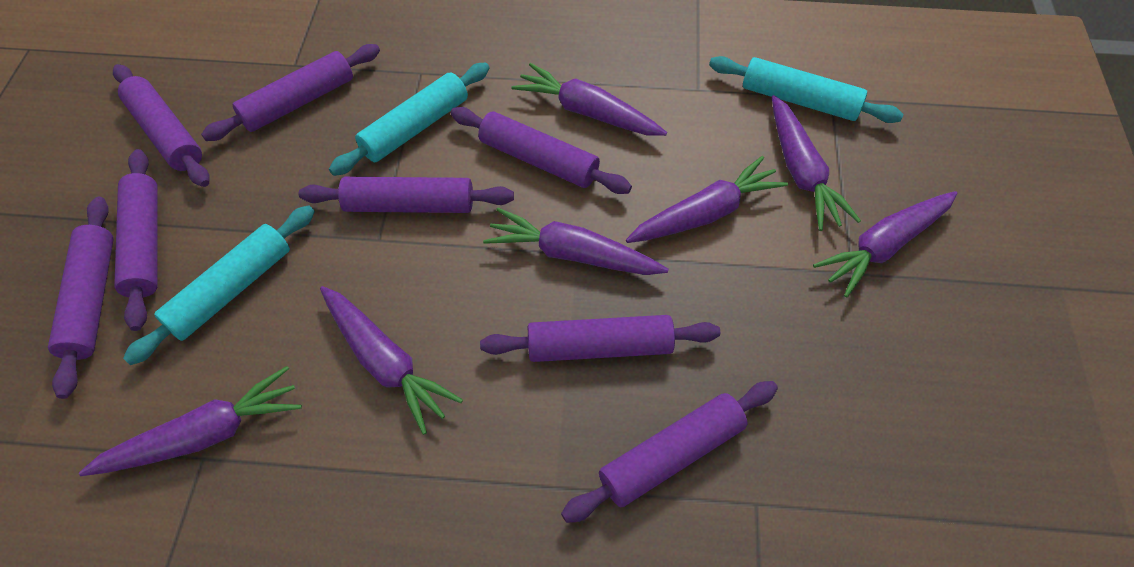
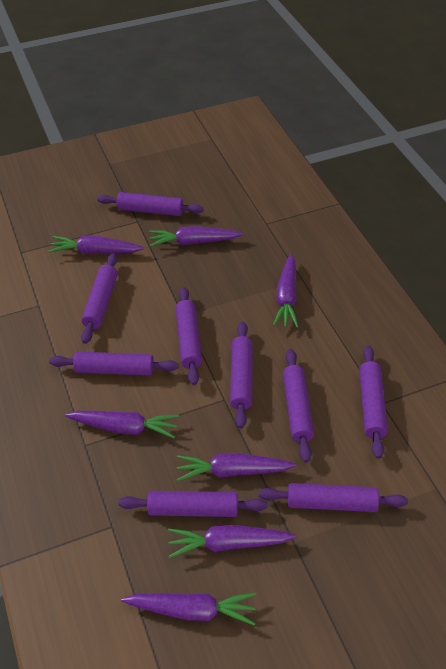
purple rolling pin: 8 -> 9
turquoise rolling pin: 3 -> 0

